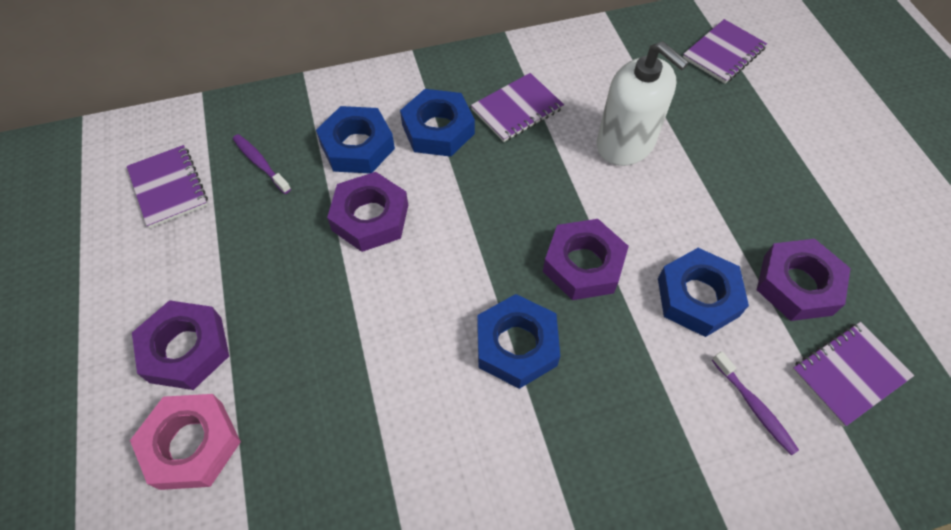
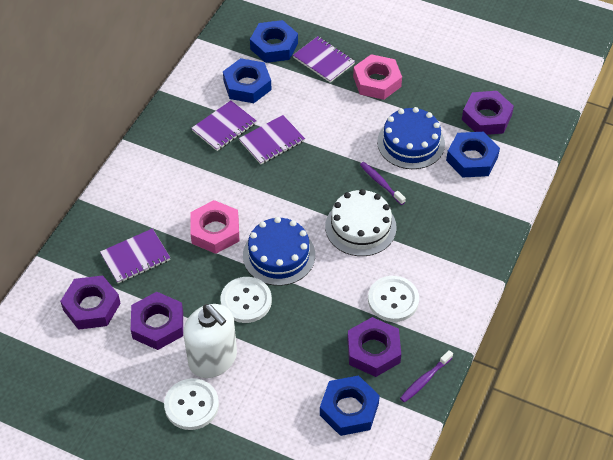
blue cake: 0 -> 2
pink nut: 1 -> 2
white button: 0 -> 3
white cake: 0 -> 1

